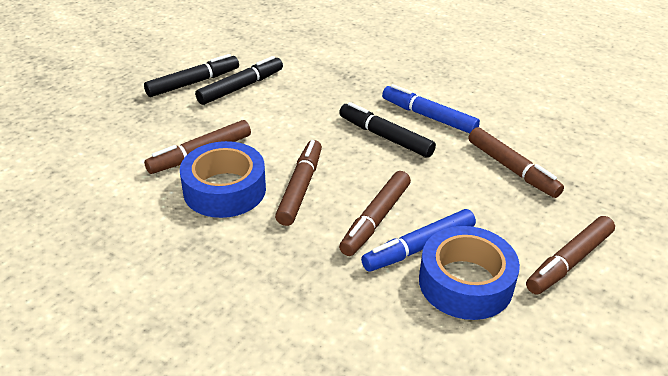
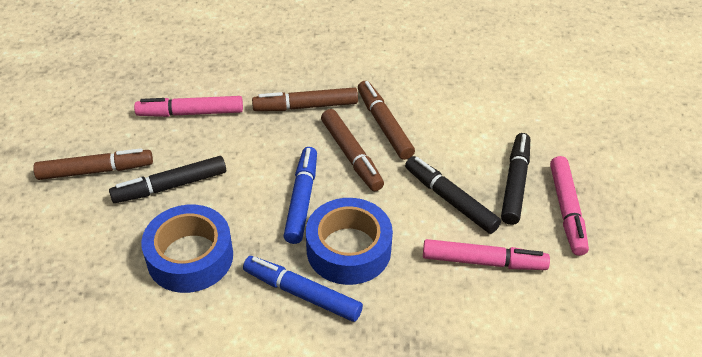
brown marker: 5 -> 4
pink marker: 0 -> 3

